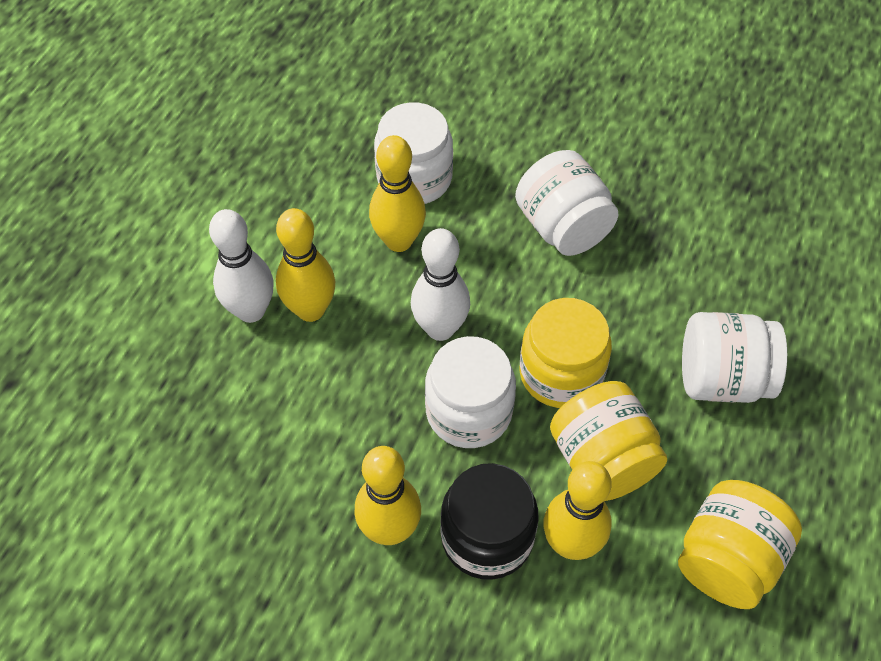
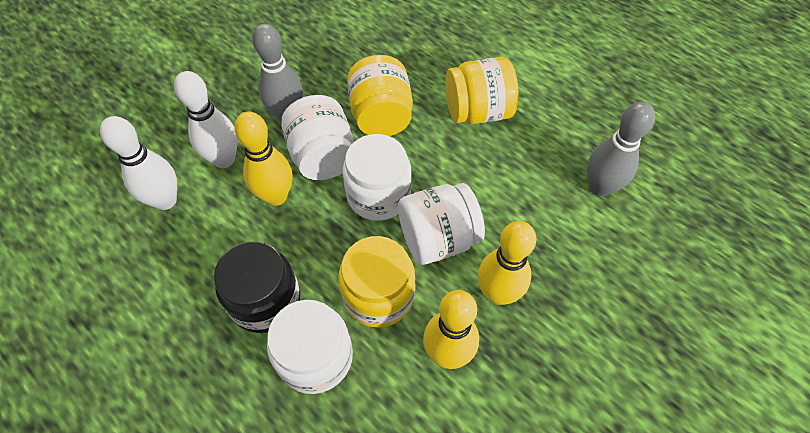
grey bowling pin: 0 -> 2
yellow bowling pin: 4 -> 3

